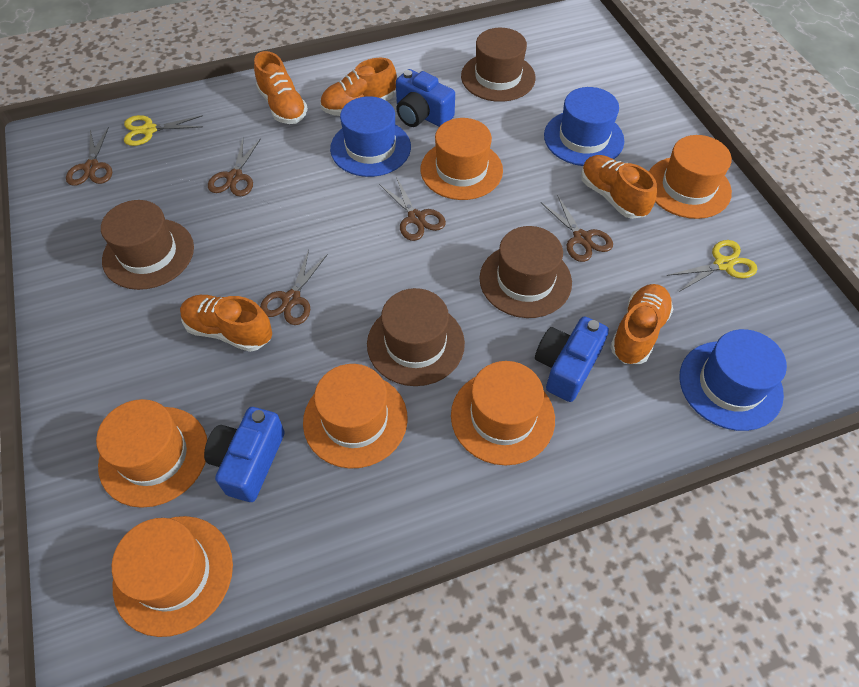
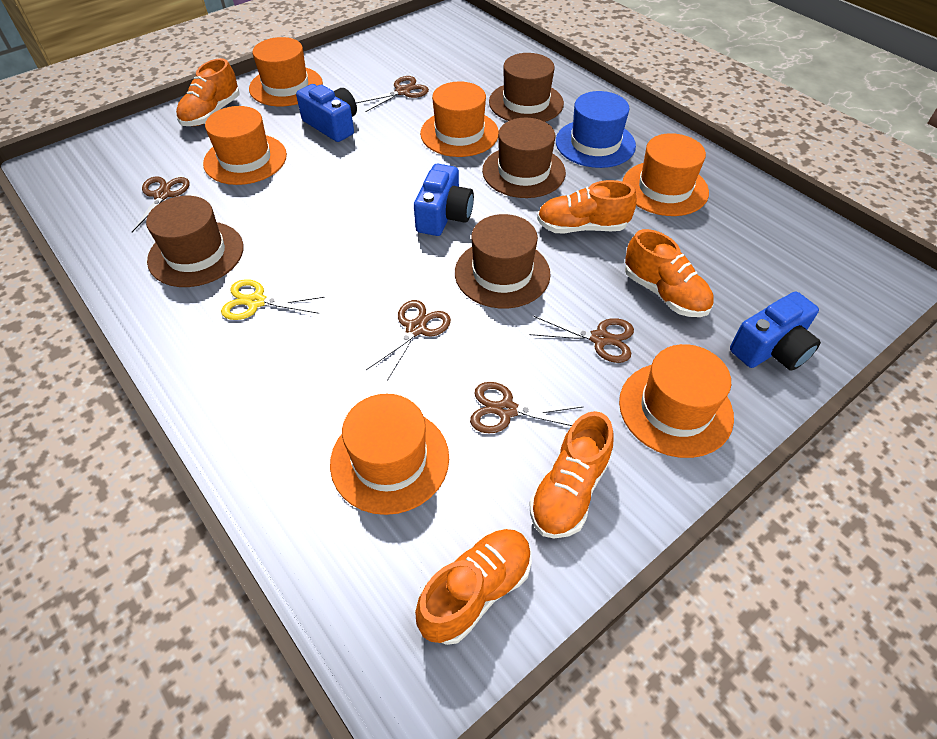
blue hat: 3 -> 1
yellow scissors: 2 -> 1

